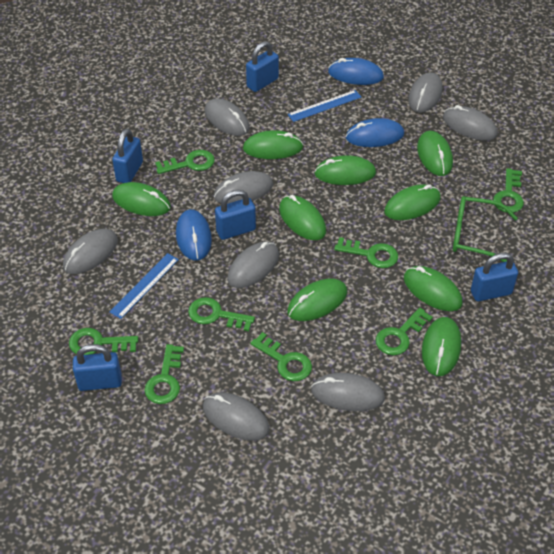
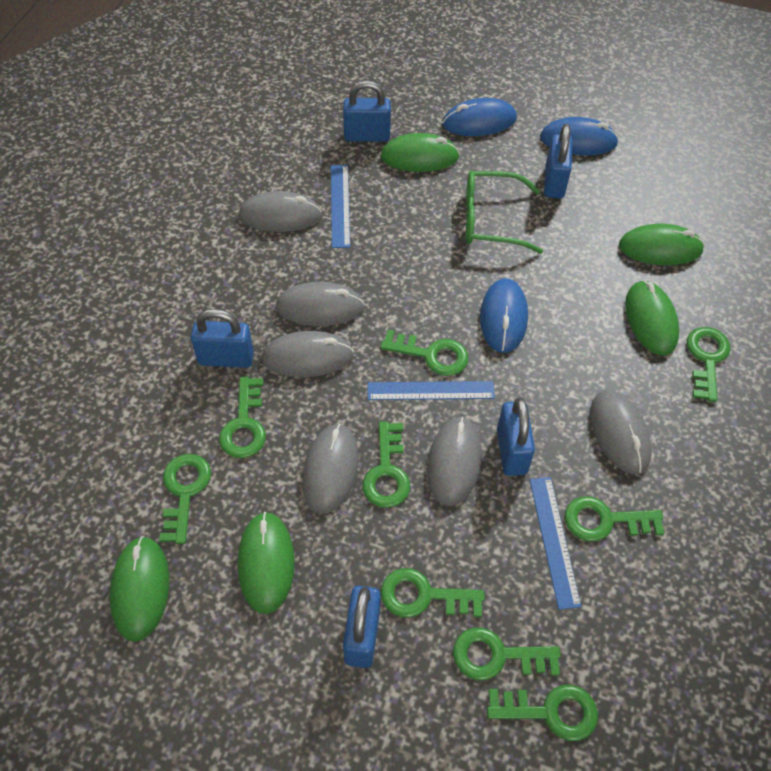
blue ruler: 2 -> 3
green key: 8 -> 9
green mouse: 9 -> 5
grey mouse: 8 -> 6

